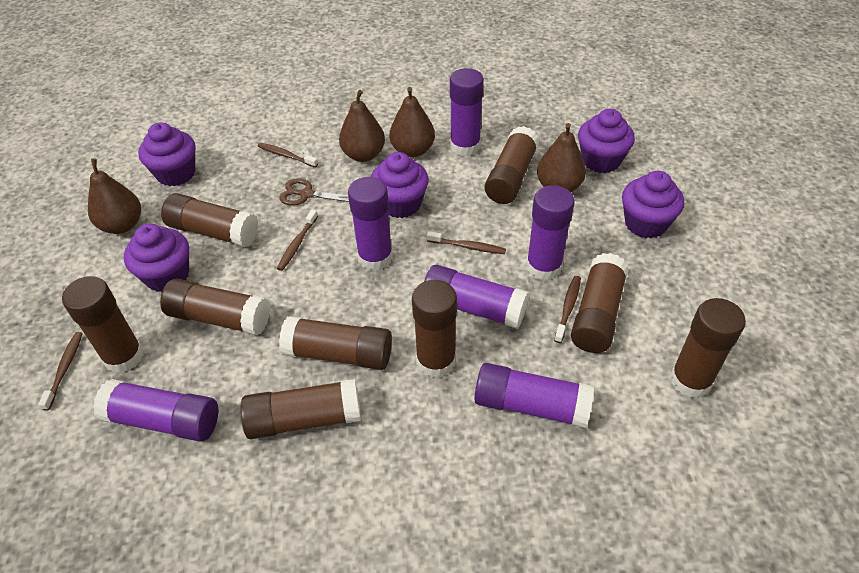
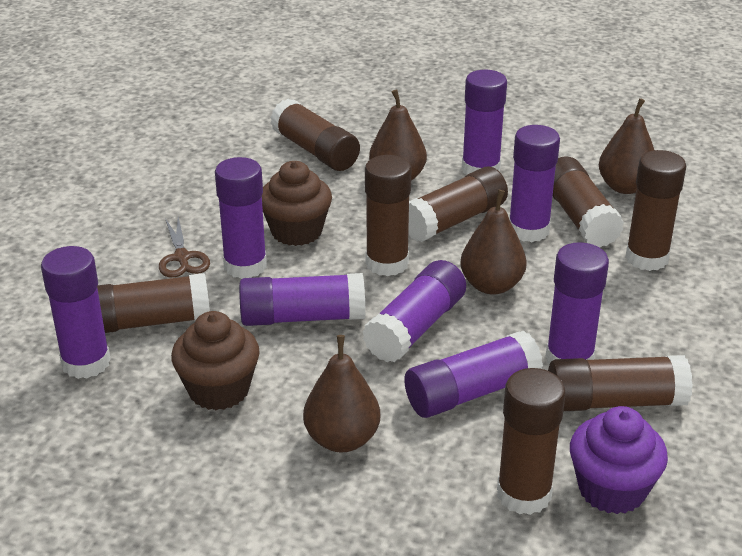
brown cupcake: 0 -> 2
brown glue stick: 9 -> 8
brown toothbrush: 5 -> 0
purple cupcake: 5 -> 1
purple glue stick: 6 -> 8

